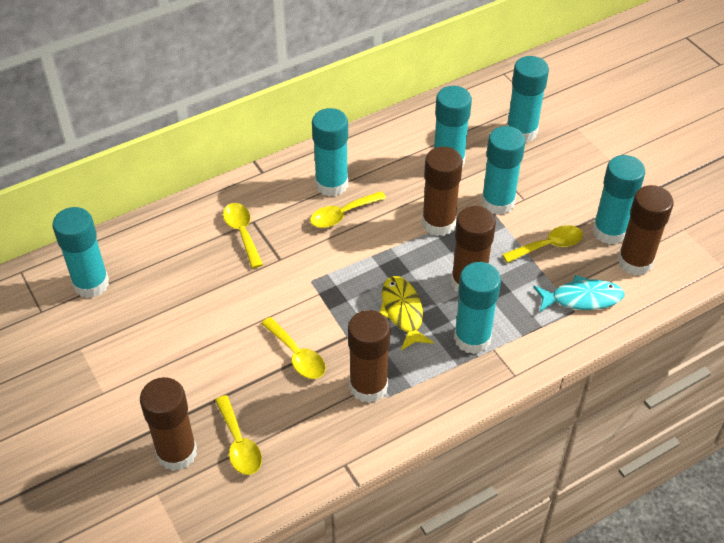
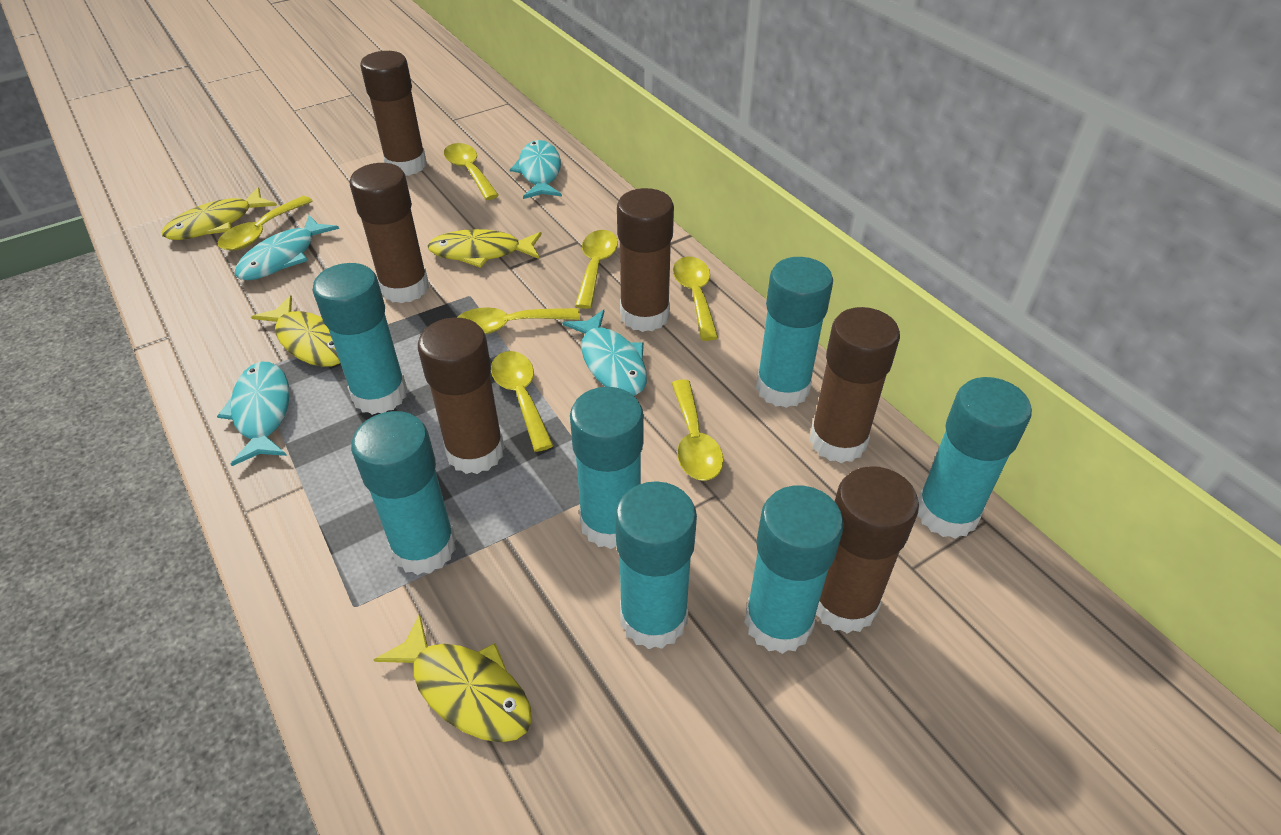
brown glue stick: 5 -> 6
turquoise fish: 1 -> 4
yellow fish: 1 -> 4
yellow spoon: 5 -> 7

